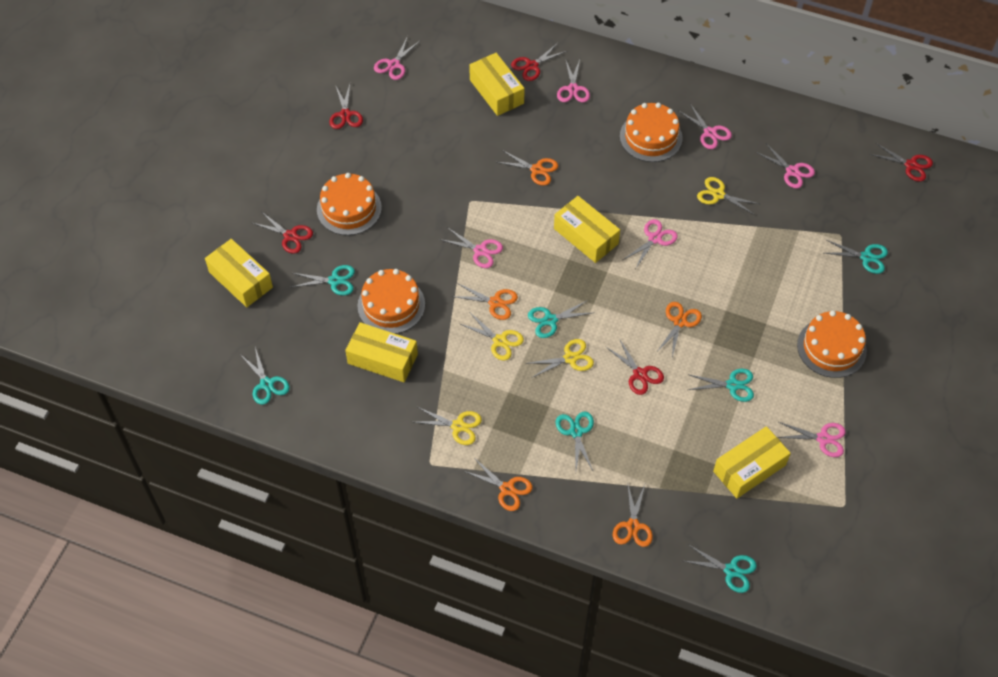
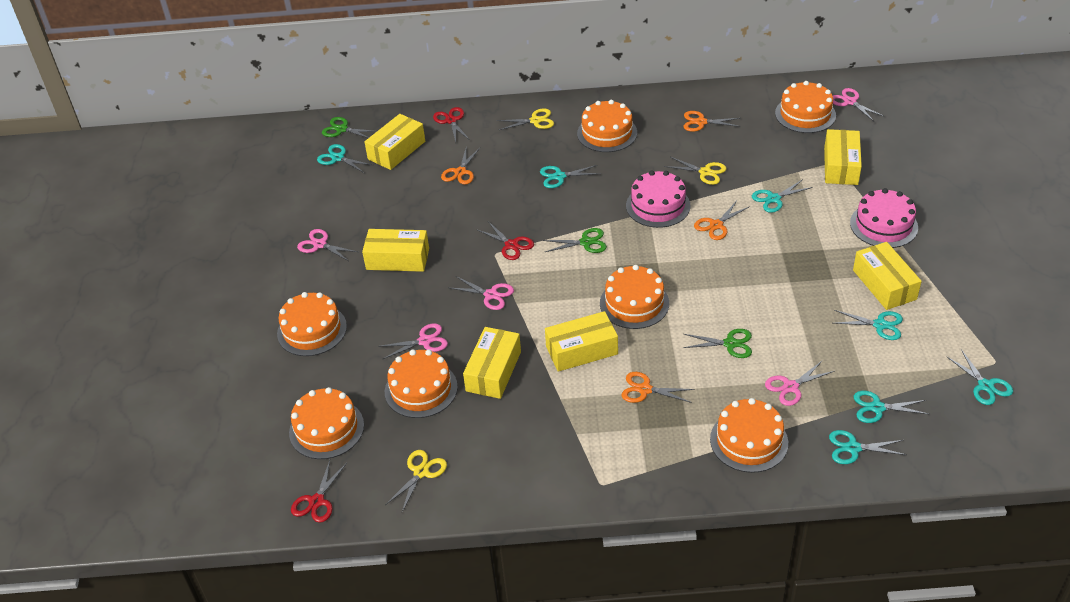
green scissors: 0 -> 3
orange cake: 4 -> 7
orange scissors: 5 -> 4
pink cake: 0 -> 2
pink scissors: 7 -> 5
red scissors: 5 -> 3
yellow box: 5 -> 6
yellow scissors: 4 -> 3

